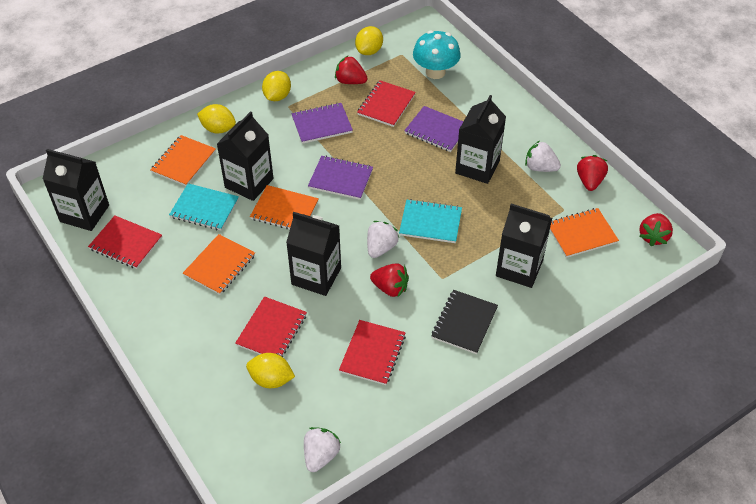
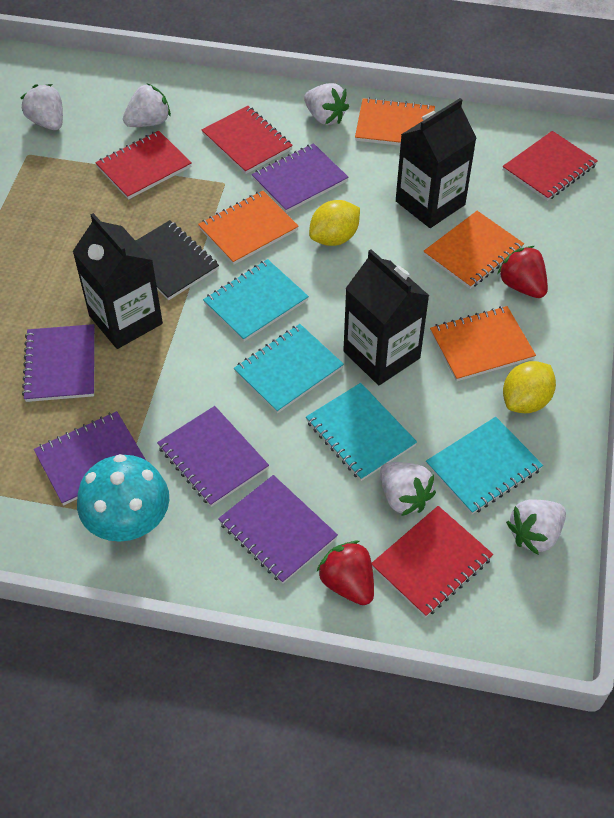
black carton: 5 -> 3
purple notebook: 3 -> 5
red strawberry: 4 -> 2
turquoise notebook: 2 -> 4
white strawberry: 3 -> 5
yellow lemon: 4 -> 2

